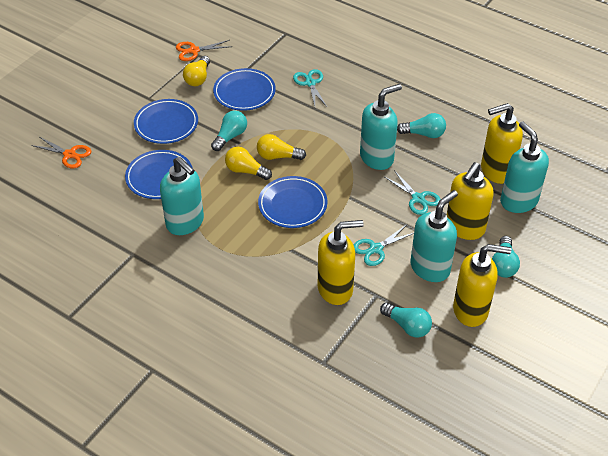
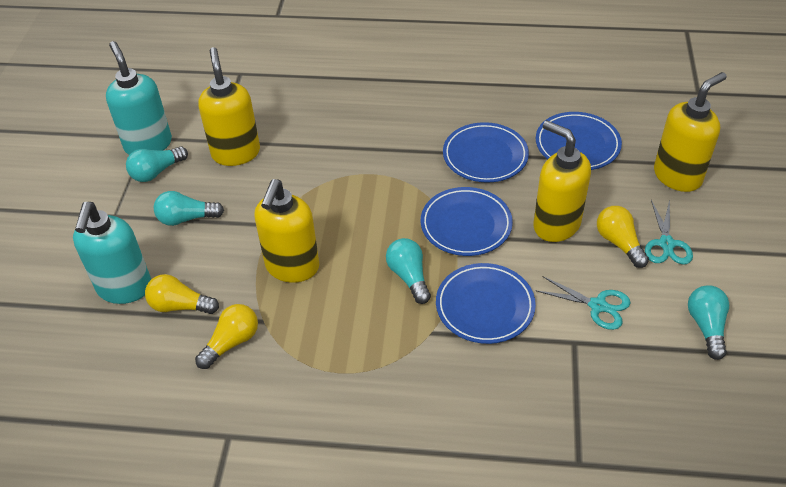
orange scissors: 2 -> 0
turquoise scissors: 3 -> 2
turquoise soap dispenser: 4 -> 2

